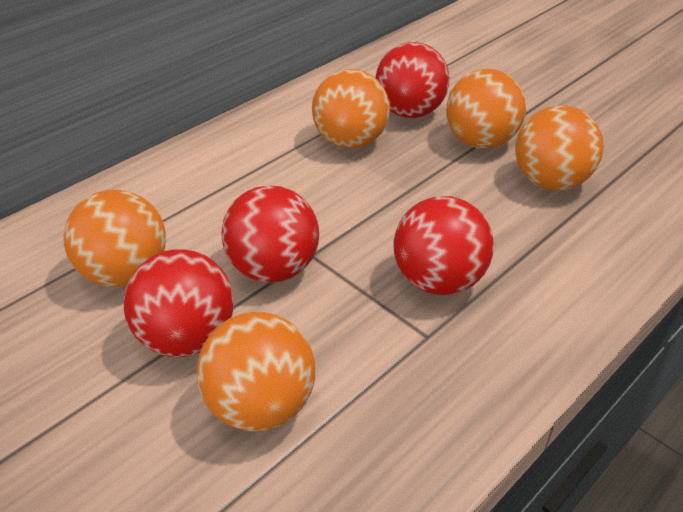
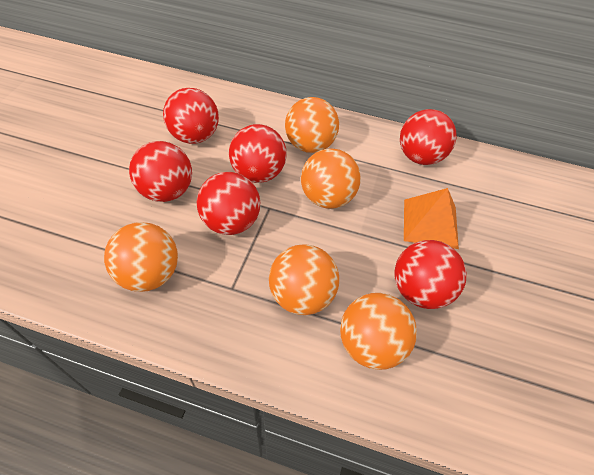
orange pyramid: 0 -> 1
red ball: 4 -> 6

